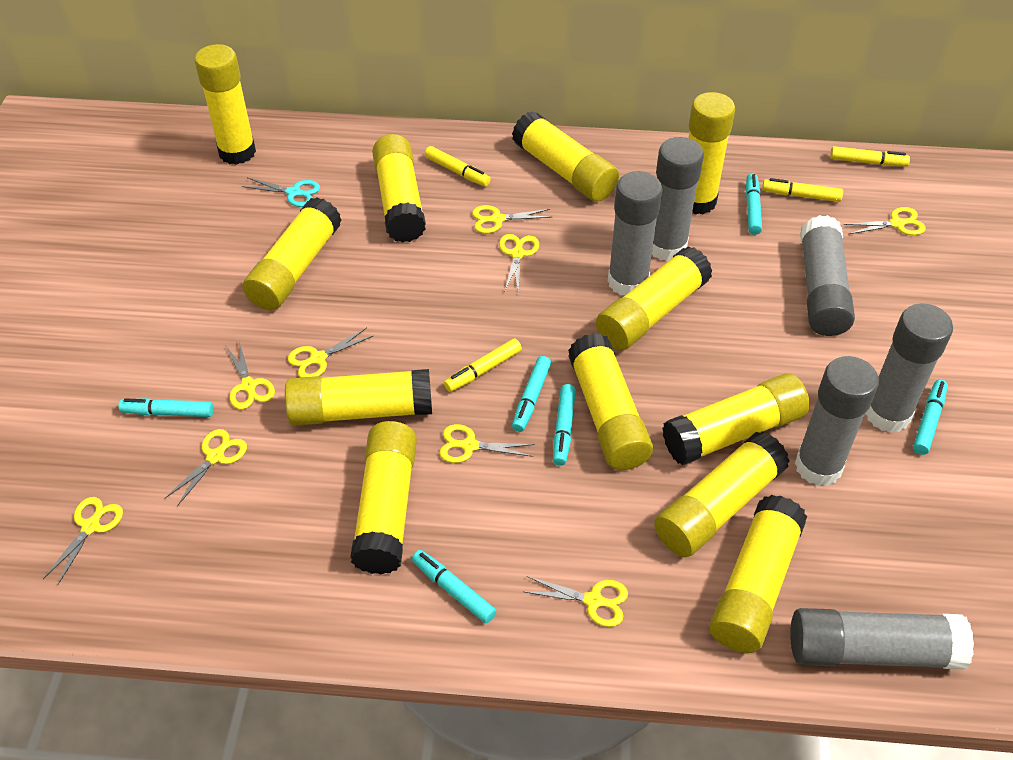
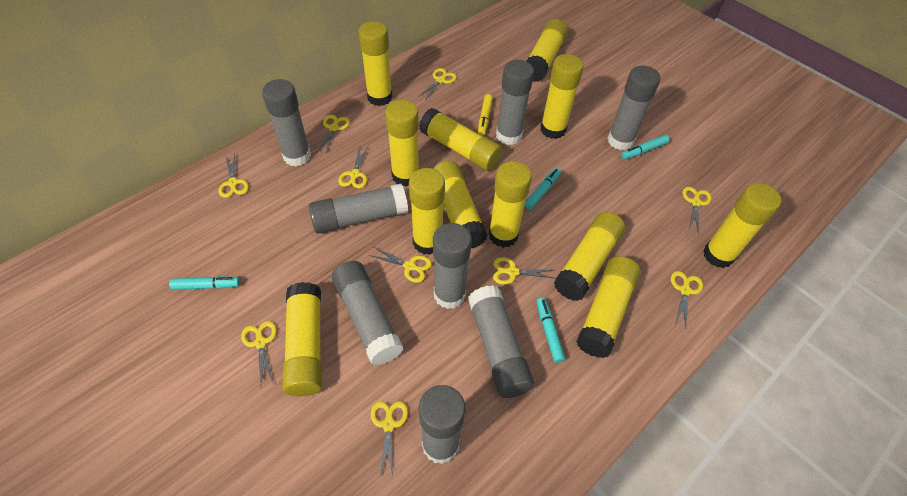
grey glue stick: 6 -> 8
turquoise marker: 6 -> 4
turquoise scissors: 1 -> 0
yellow marker: 4 -> 1
yellow scissors: 9 -> 10

